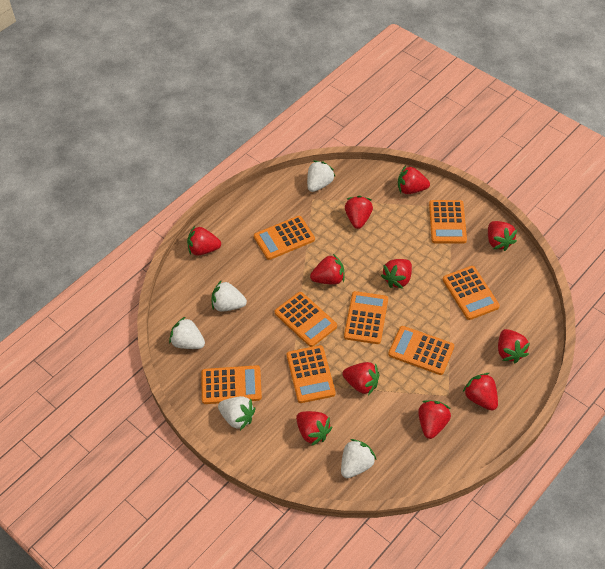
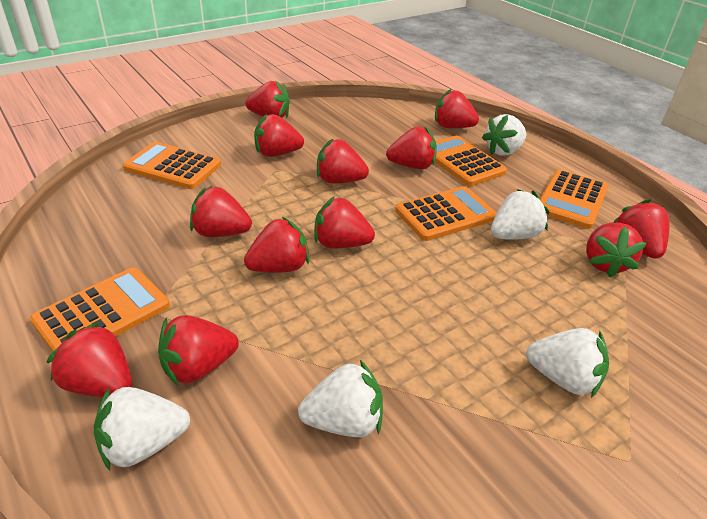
orange calculator: 8 -> 5
red strawberry: 11 -> 12

